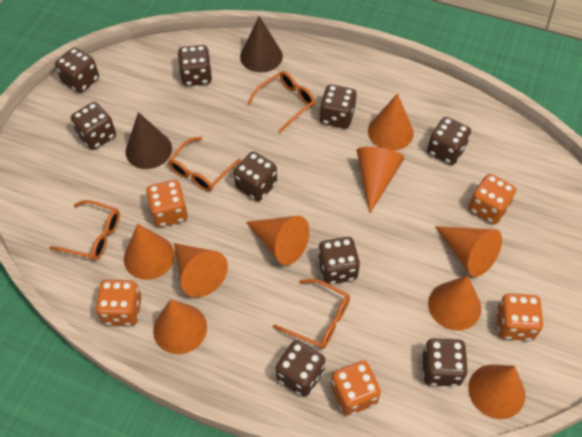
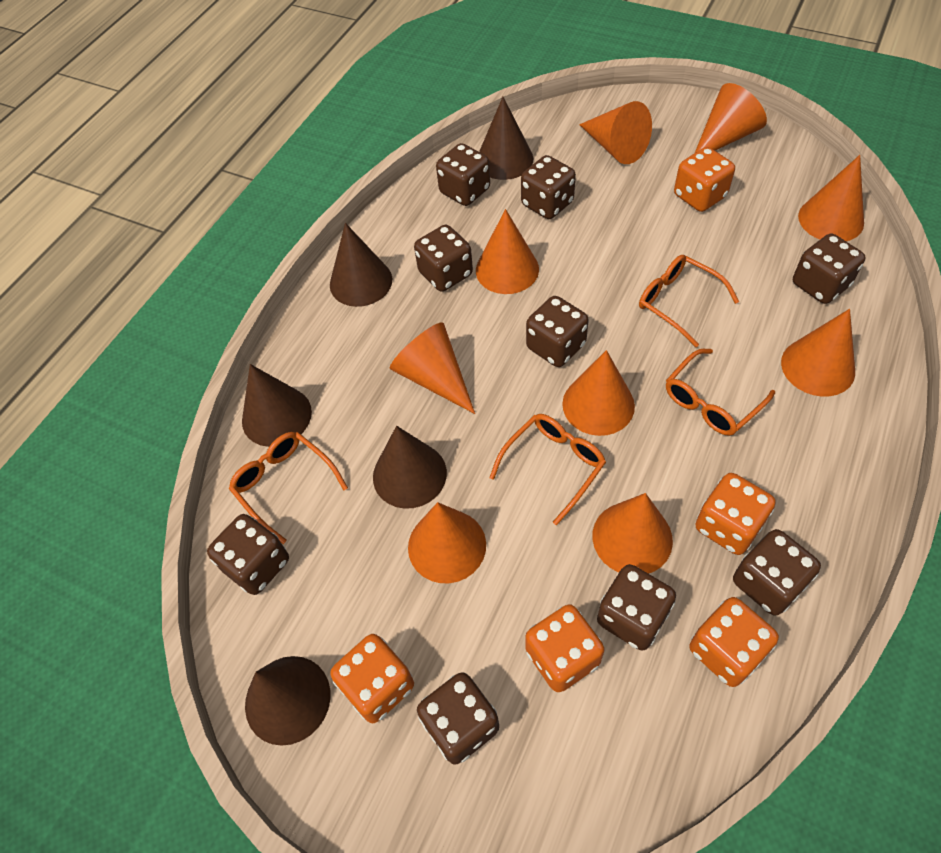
brown cone: 2 -> 5

